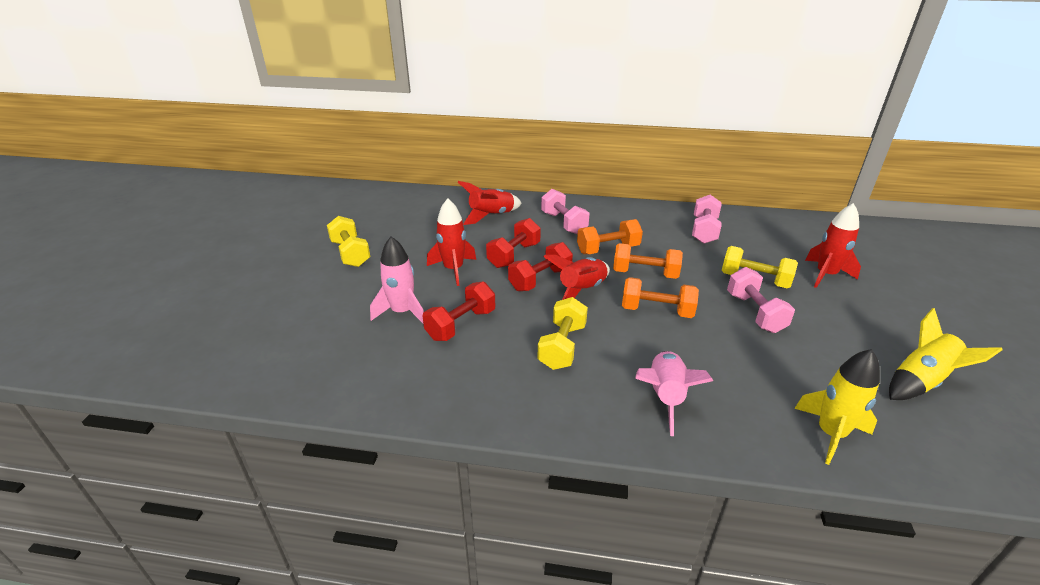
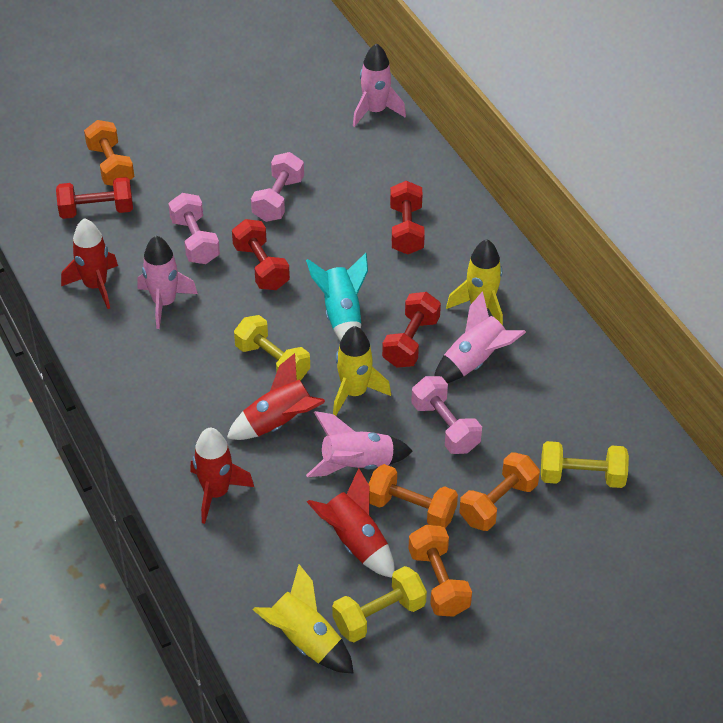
orange dumbbell: 3 -> 4
pink rocket: 2 -> 4
red dumbbell: 3 -> 4
turquoise rocket: 0 -> 1
yellow rocket: 2 -> 3

